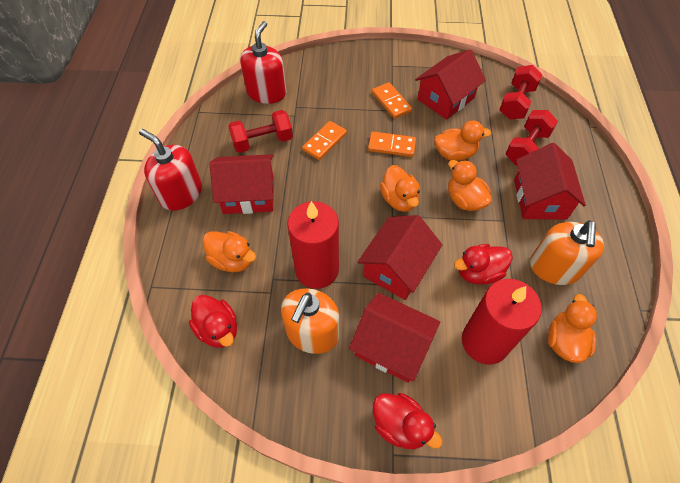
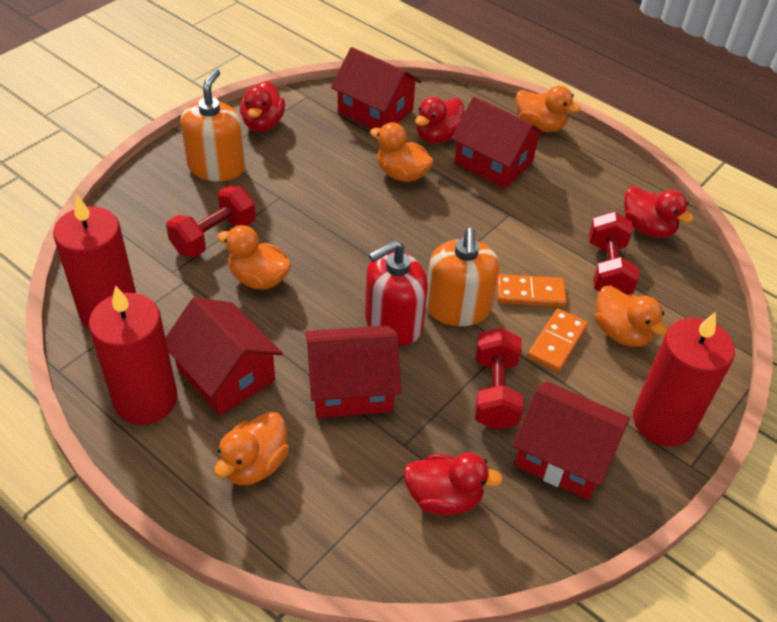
orange domino: 3 -> 2
red candle: 2 -> 3
red duck: 3 -> 4
red soap dispenser: 2 -> 1

